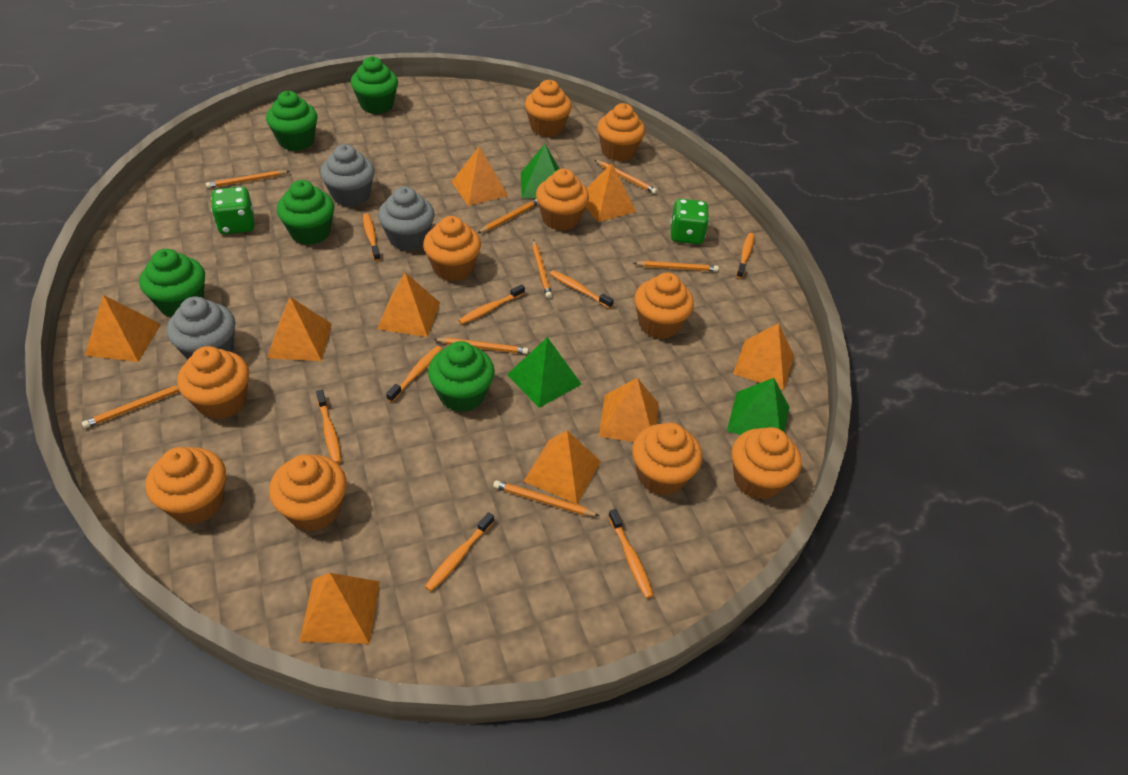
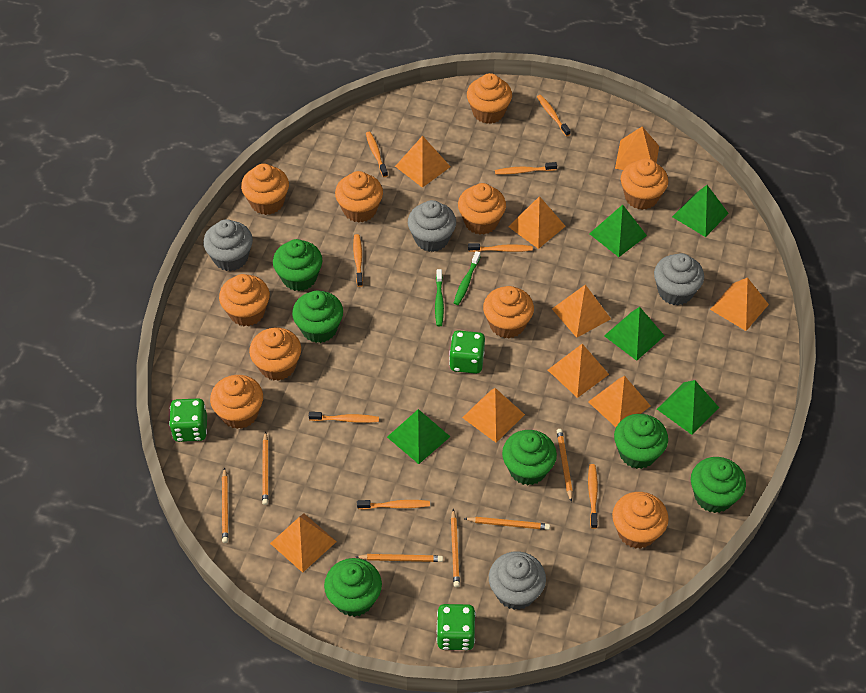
green cupcake: 5 -> 6
green dice: 2 -> 3
green pyramid: 3 -> 5
green toothbrush: 0 -> 2
grey cupcake: 3 -> 4
orange pencil: 8 -> 6

